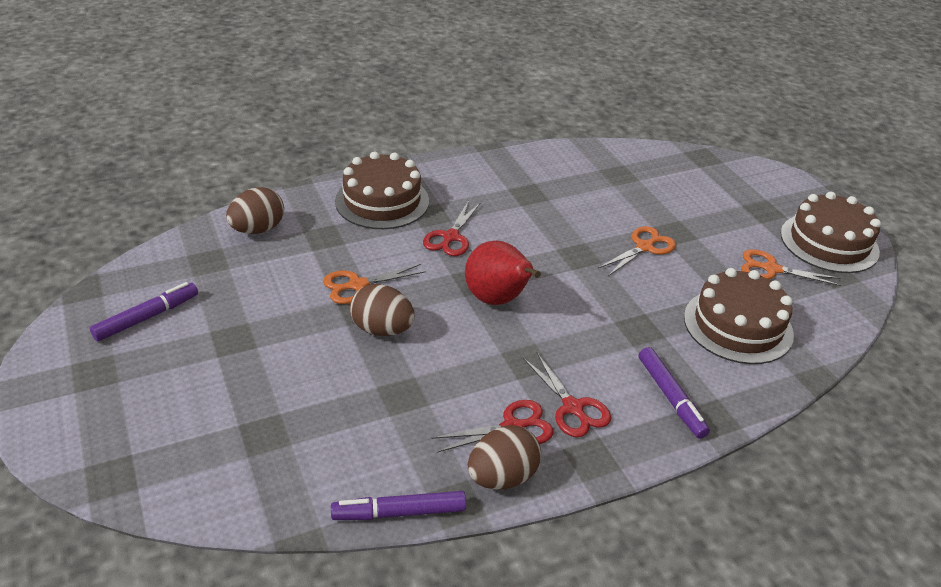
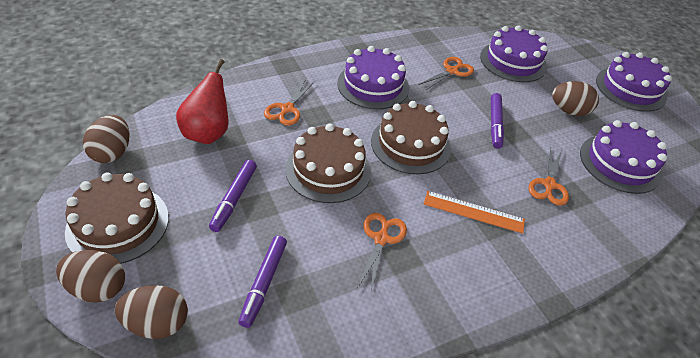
brown egg: 3 -> 4
orange ruler: 0 -> 1
orange scissors: 3 -> 4
purple cake: 0 -> 4
red scissors: 3 -> 0

